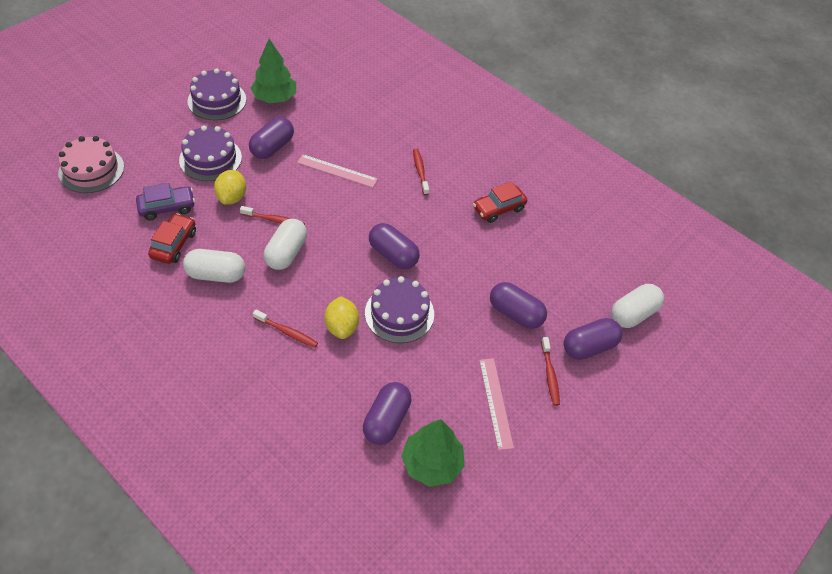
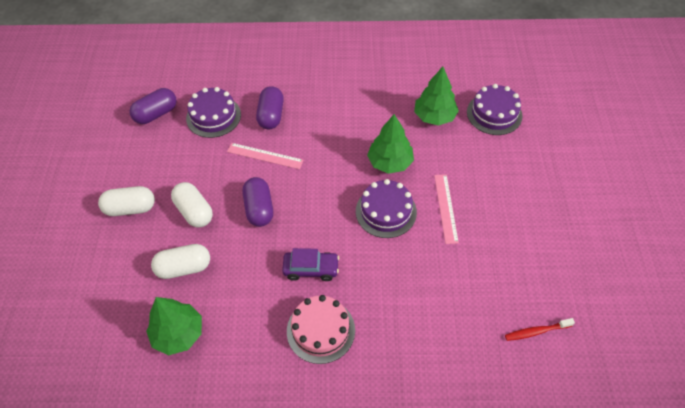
green tree: 2 -> 3
purple capsule: 5 -> 3
red car: 2 -> 0
red toothbrush: 4 -> 1
yellow lemon: 2 -> 0

